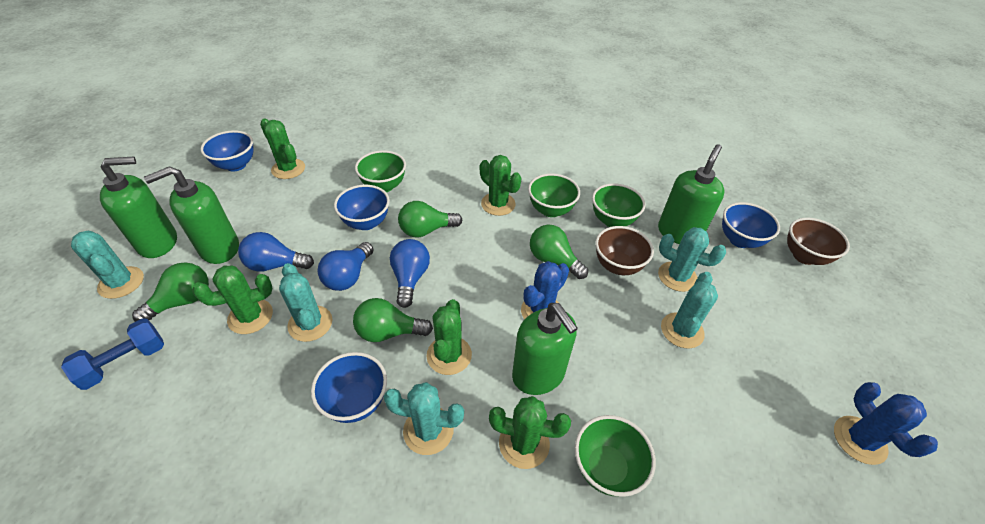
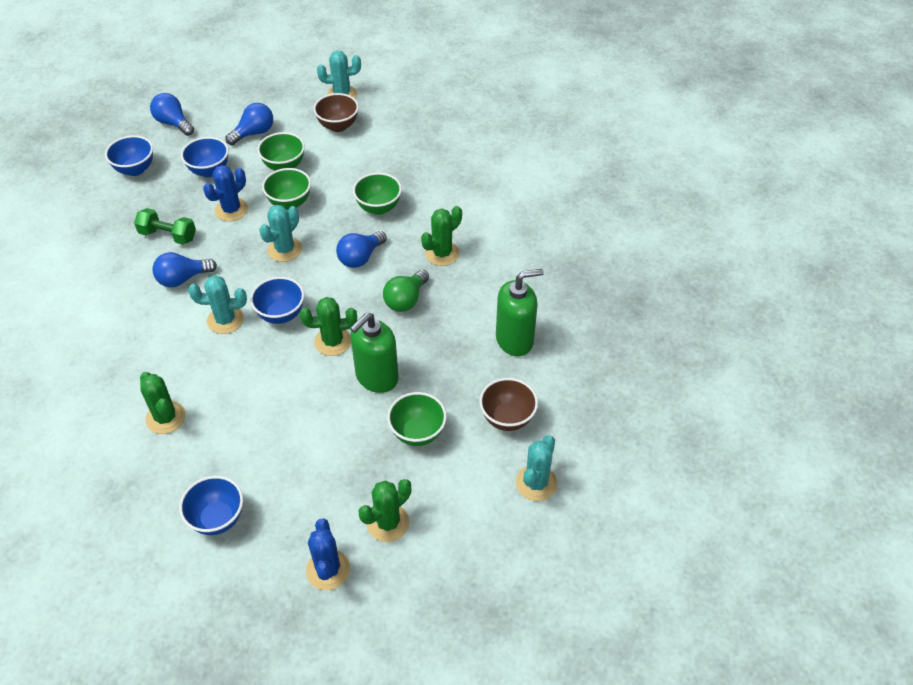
blue dumbbell: 1 -> 0
blue light bulb: 3 -> 4
green cactus: 5 -> 4
green dumbbell: 0 -> 1
green light bulb: 4 -> 1
green soap dispenser: 4 -> 2
turquoise cactus: 5 -> 4

